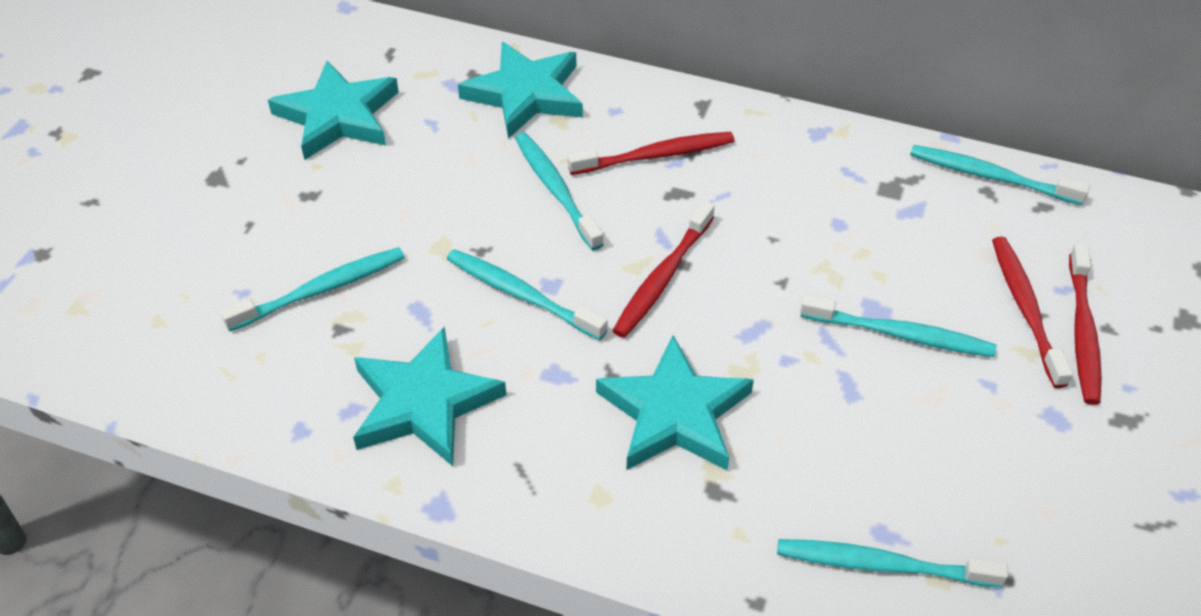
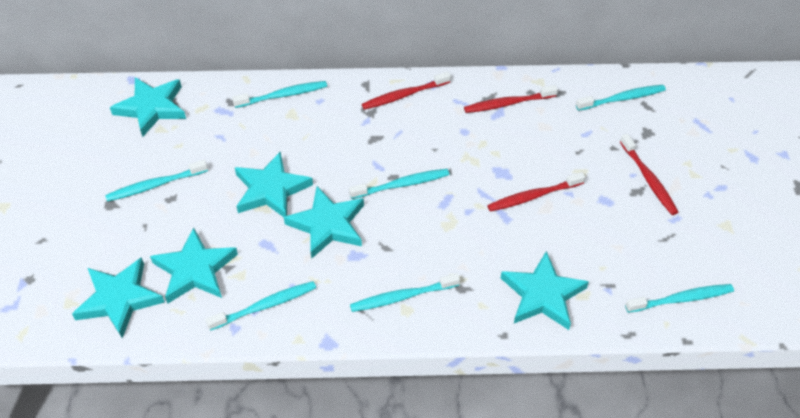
turquoise star: 4 -> 6
turquoise toothbrush: 6 -> 7

